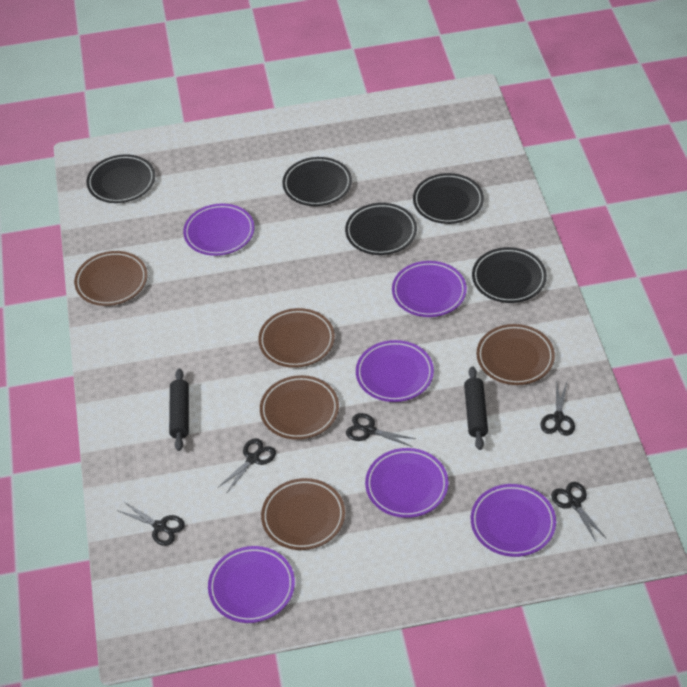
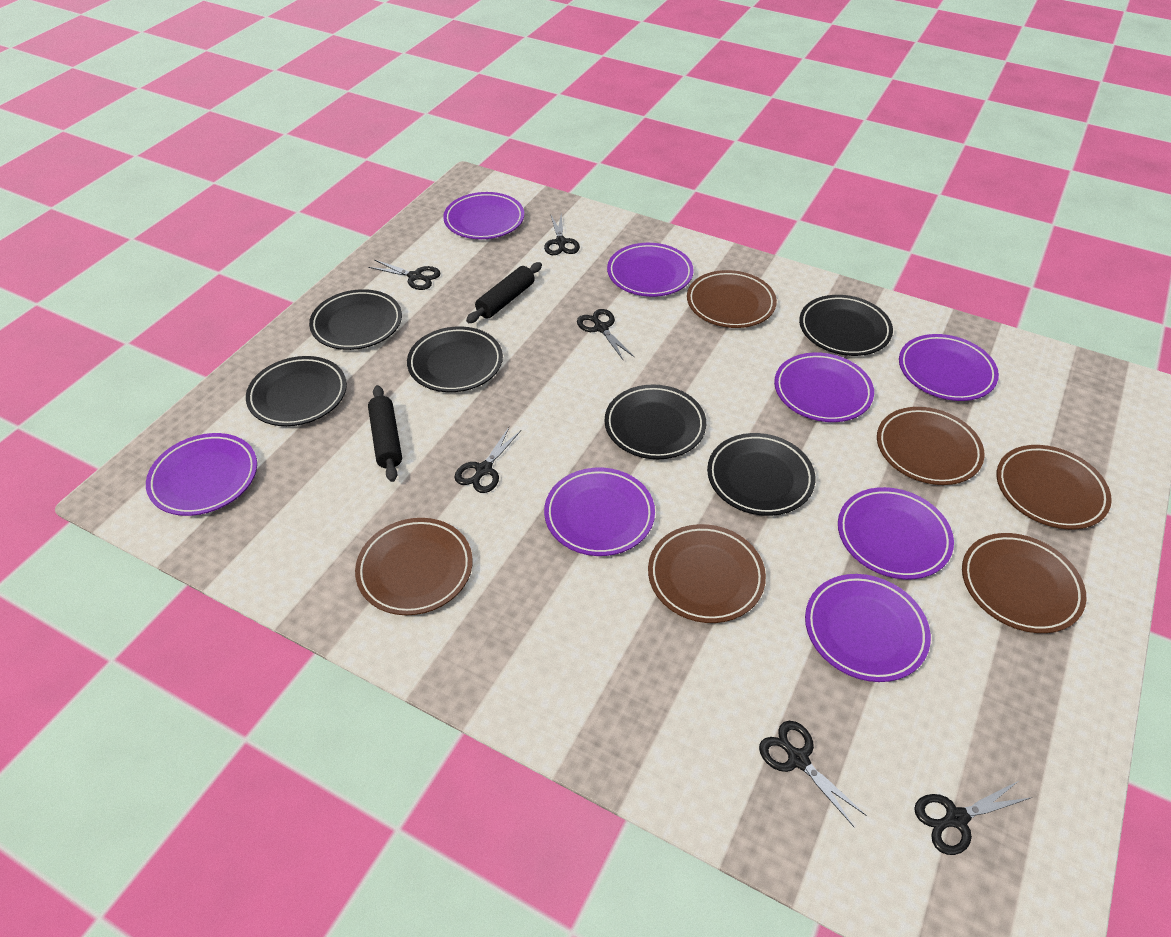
black plate: 5 -> 6
black scissors: 5 -> 6
brown plate: 5 -> 6
purple plate: 6 -> 8

